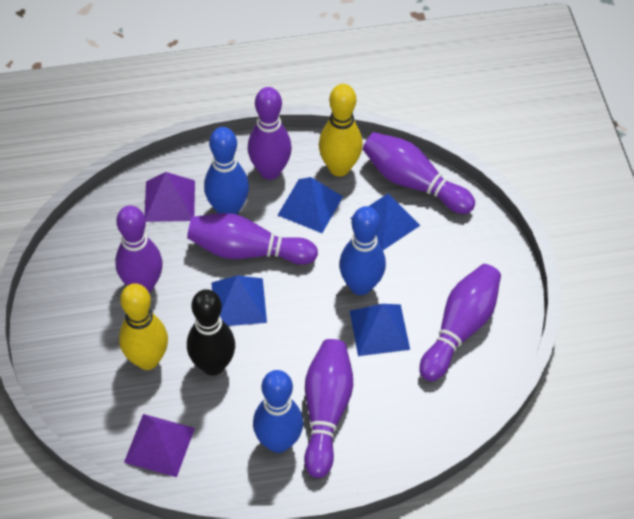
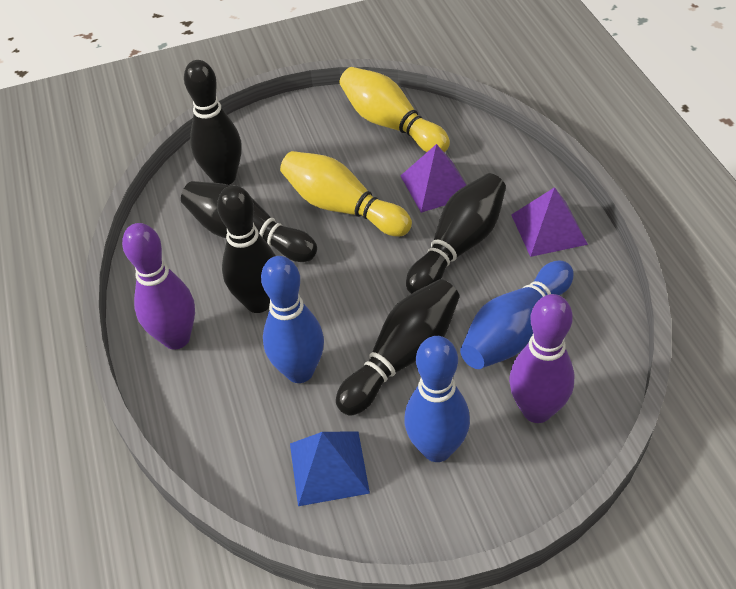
black bowling pin: 1 -> 5
blue pyramid: 4 -> 1
purple bowling pin: 6 -> 2

